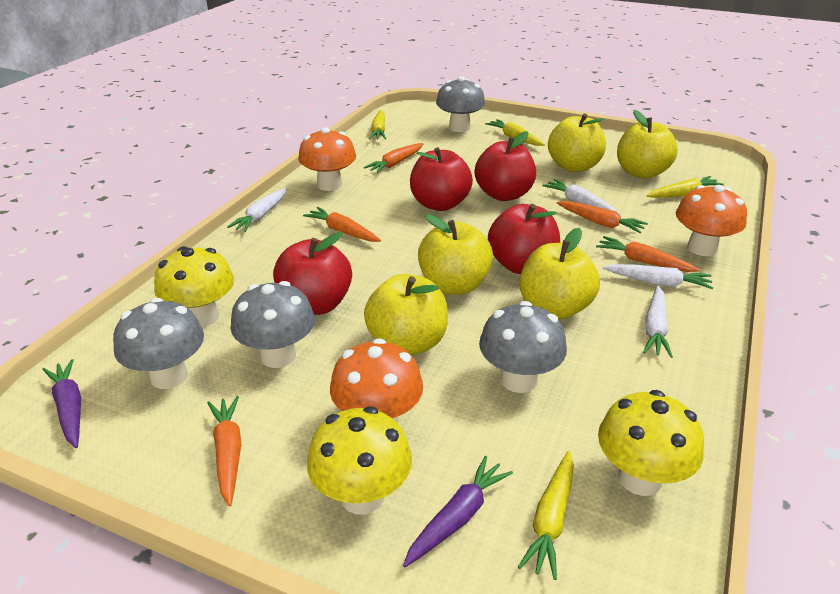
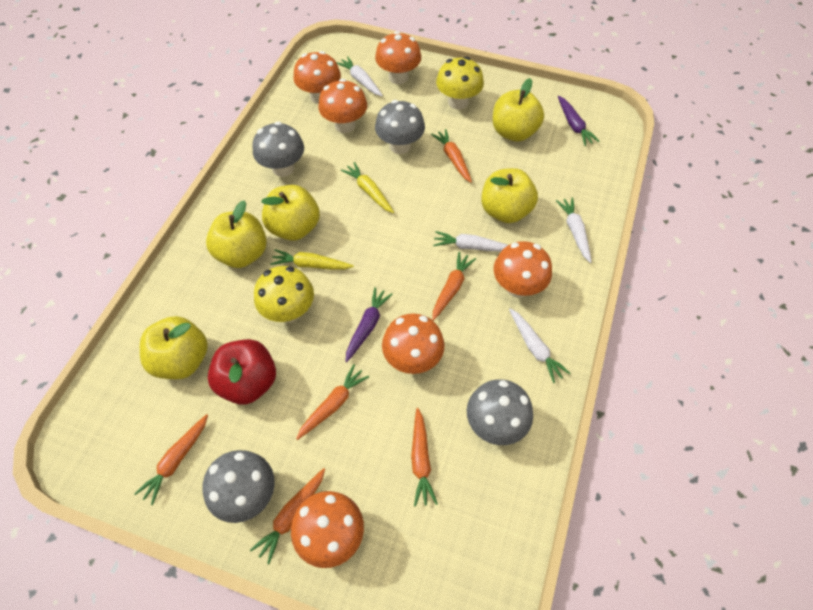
orange carrot: 5 -> 6
orange mushroom: 3 -> 6
red apple: 4 -> 1
yellow carrot: 4 -> 2
yellow mushroom: 3 -> 2

